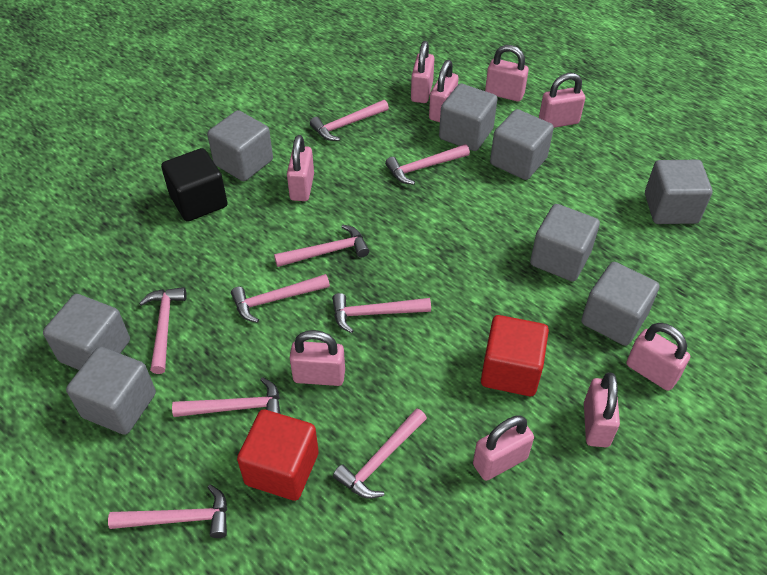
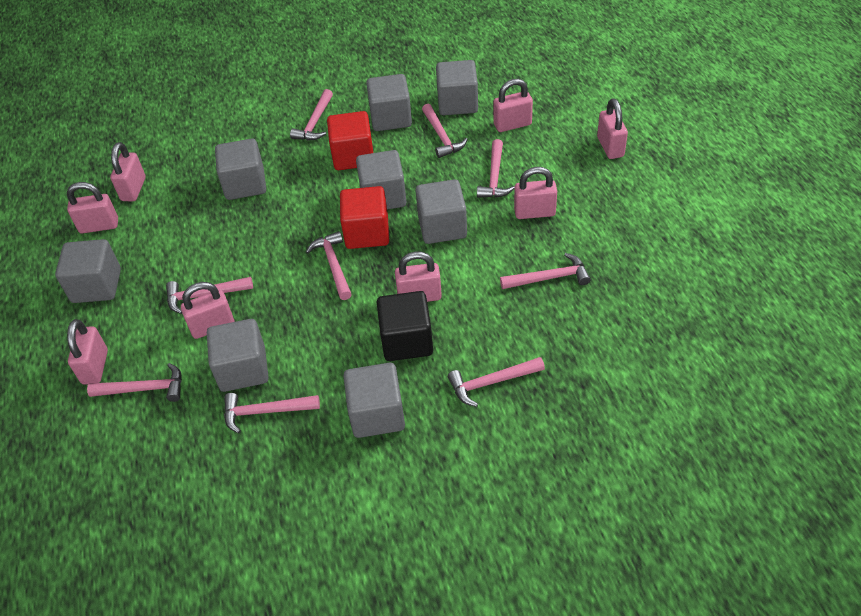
pink padlock: 9 -> 8

